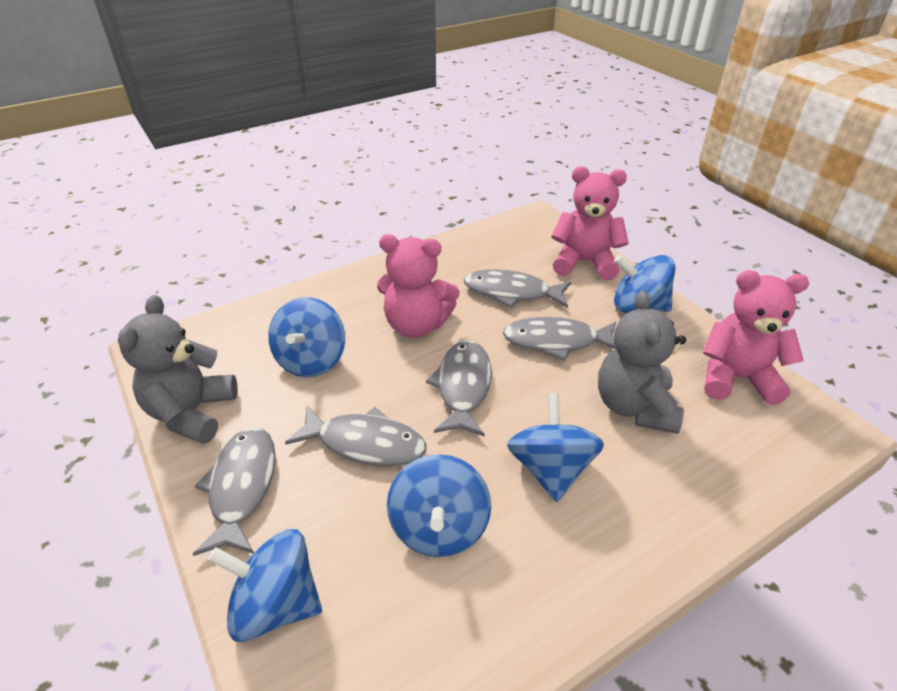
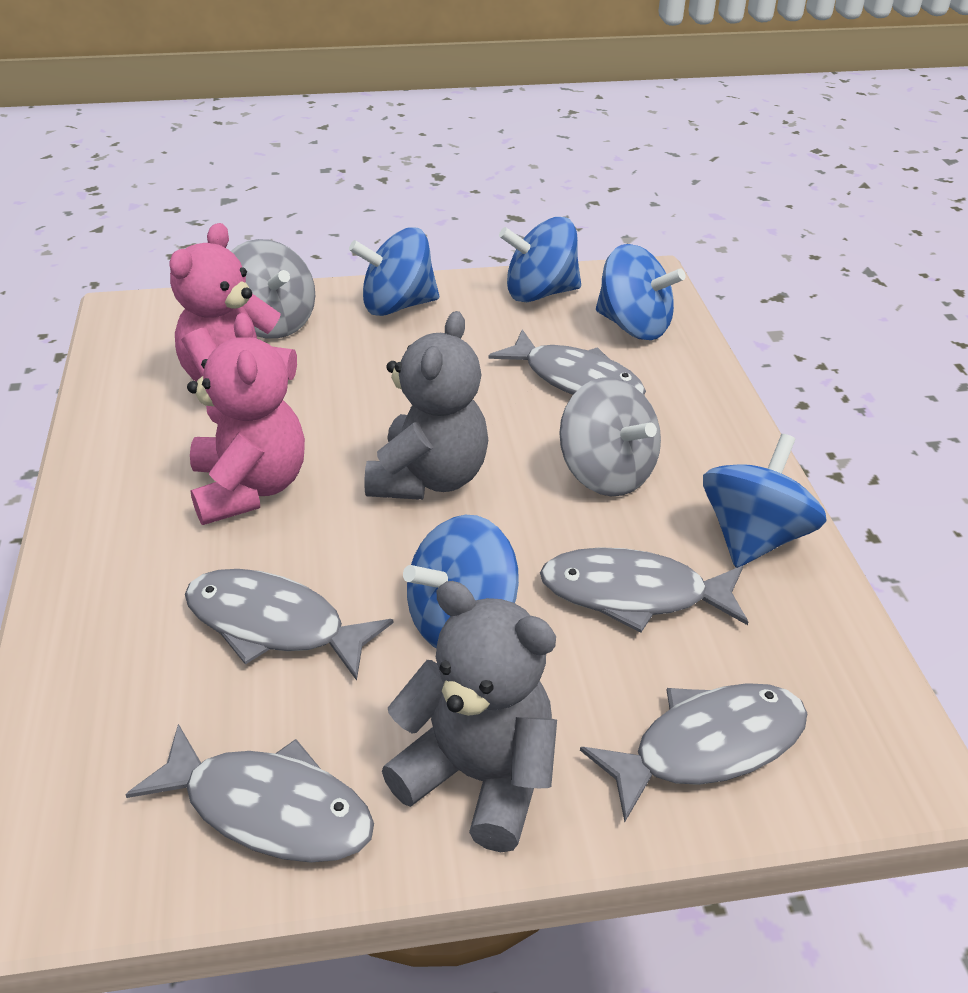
grey spinning top: 0 -> 2
pink teddy bear: 3 -> 2

